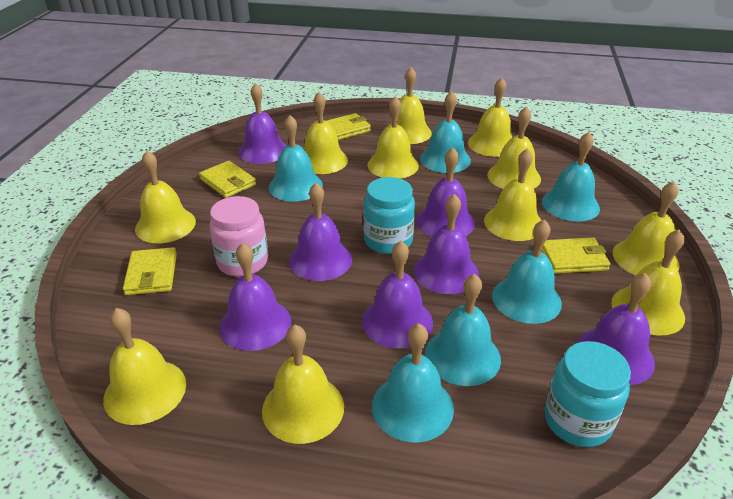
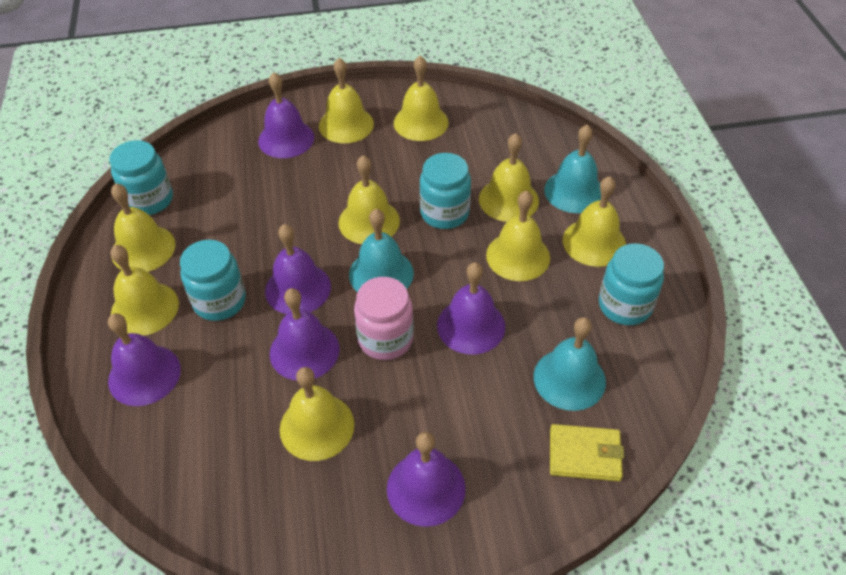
purple bell: 7 -> 6
turquoise bell: 6 -> 3
turquoise jar: 2 -> 4
yellow bell: 11 -> 9
yellow wallet: 4 -> 1

